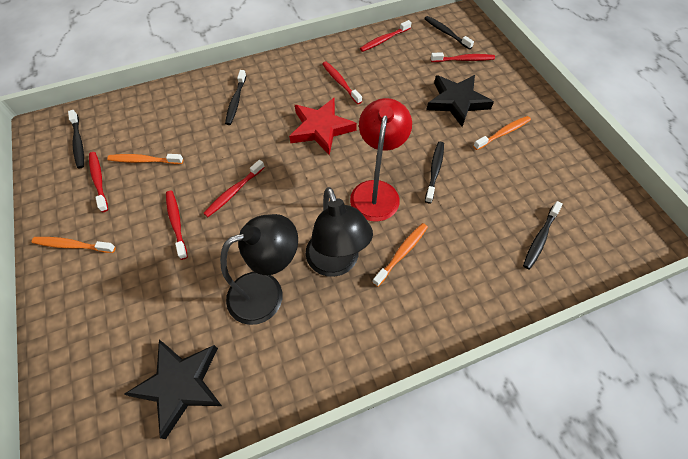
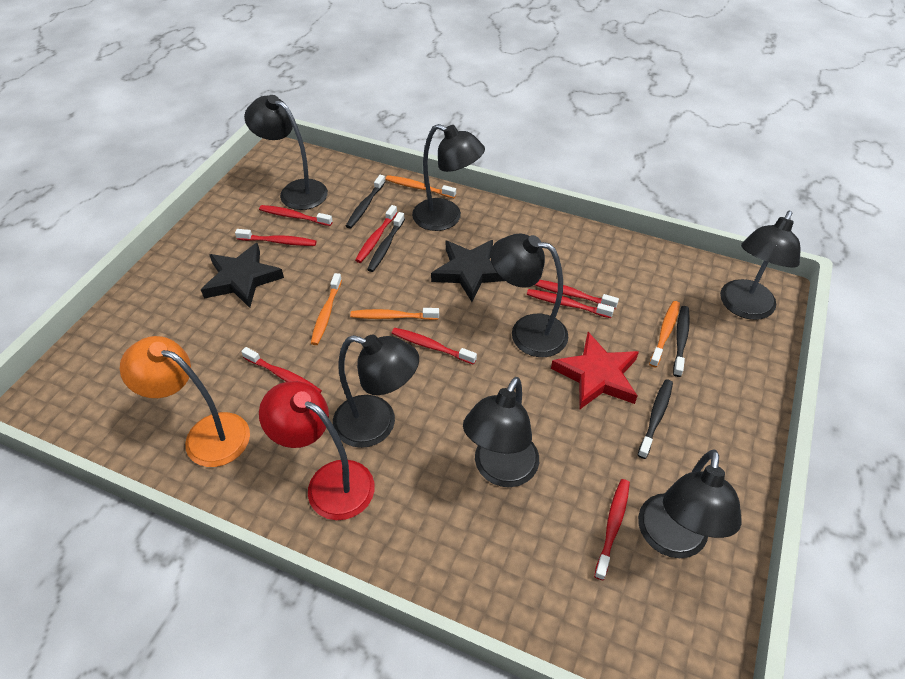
black lamp: 2 -> 7
black toothbrush: 5 -> 4
orange lamp: 0 -> 1
red toothbrush: 6 -> 8

